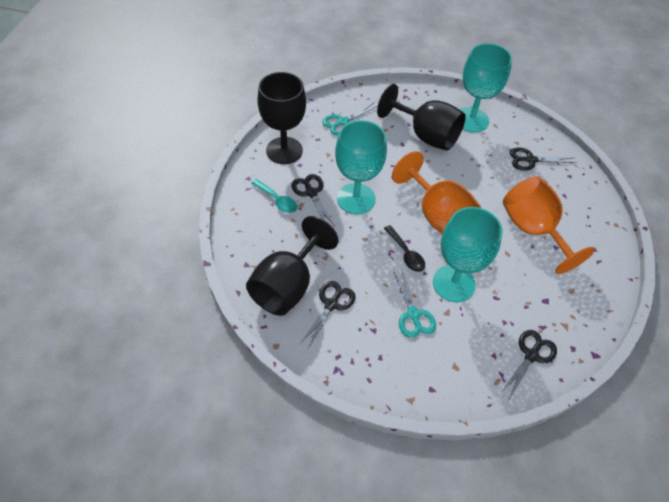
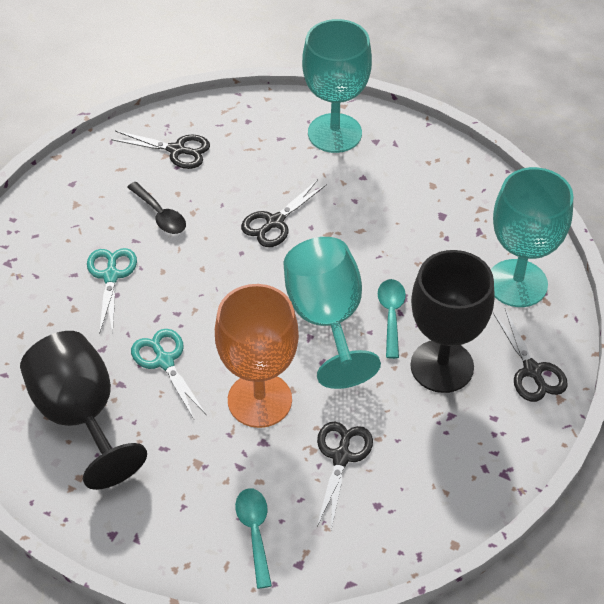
black goblet: 3 -> 2
orange goblet: 2 -> 1
turquoise spoon: 1 -> 2

